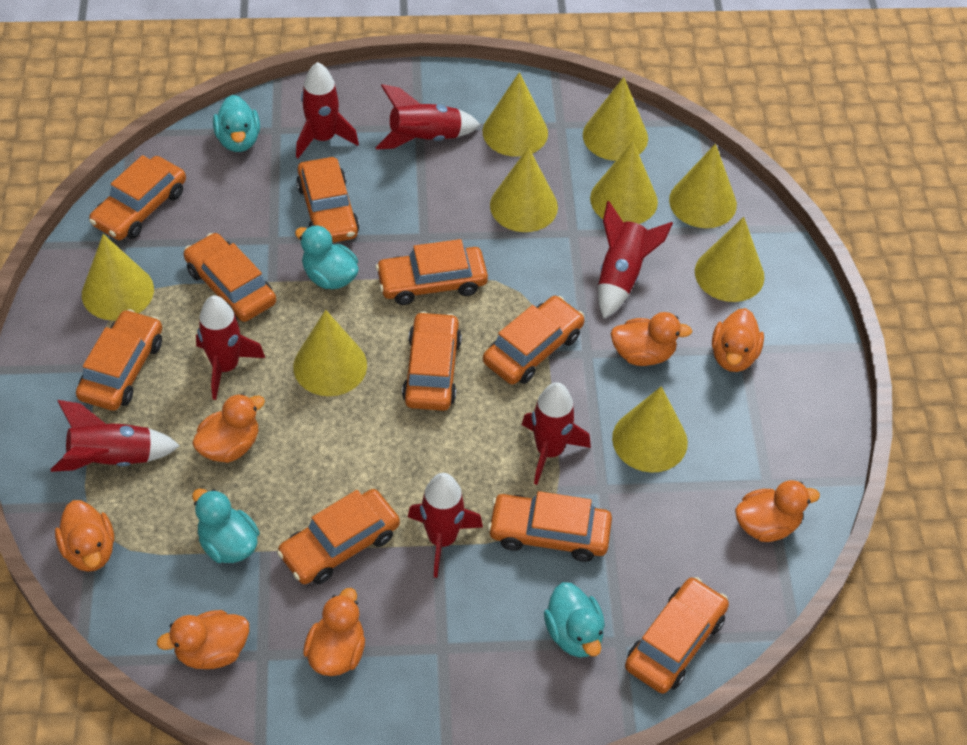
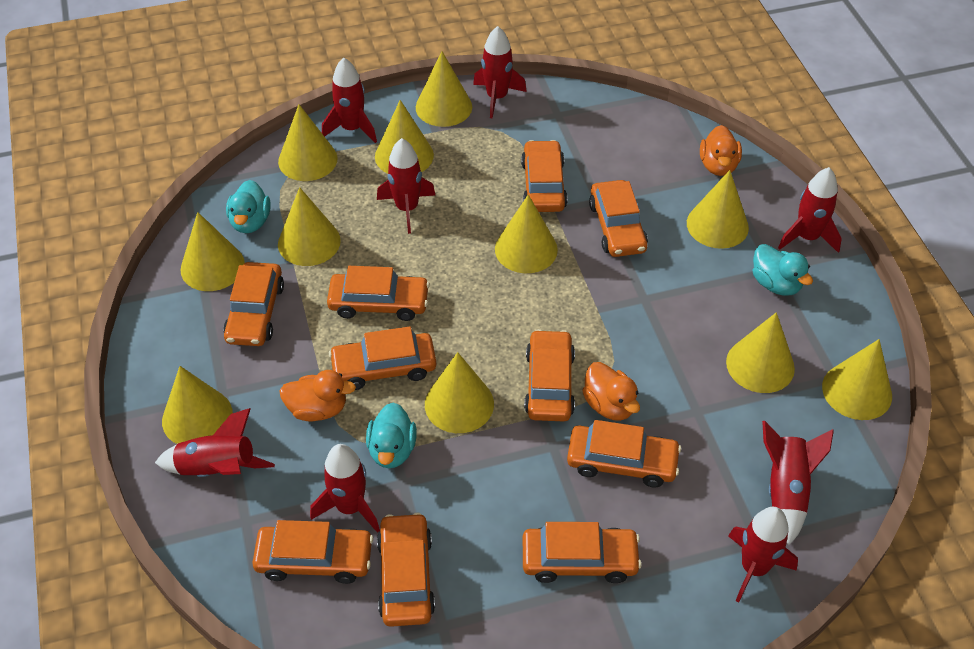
orange duck: 7 -> 3
red rocket: 7 -> 8
turquoise duck: 4 -> 3
yellow cone: 9 -> 11

